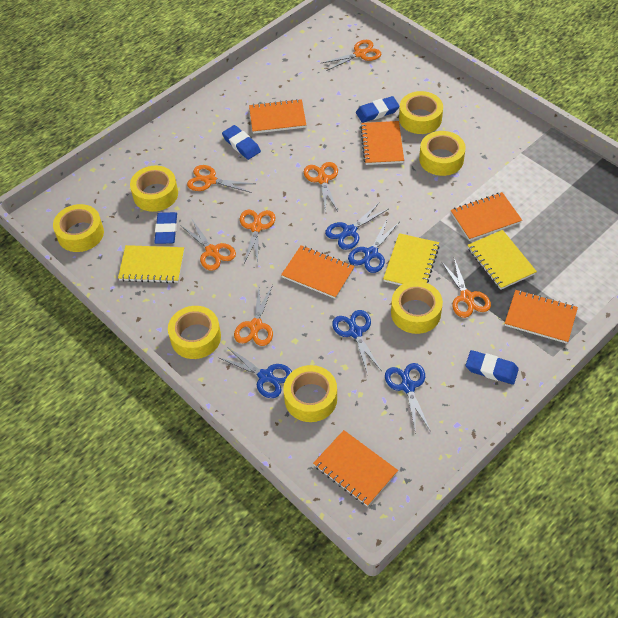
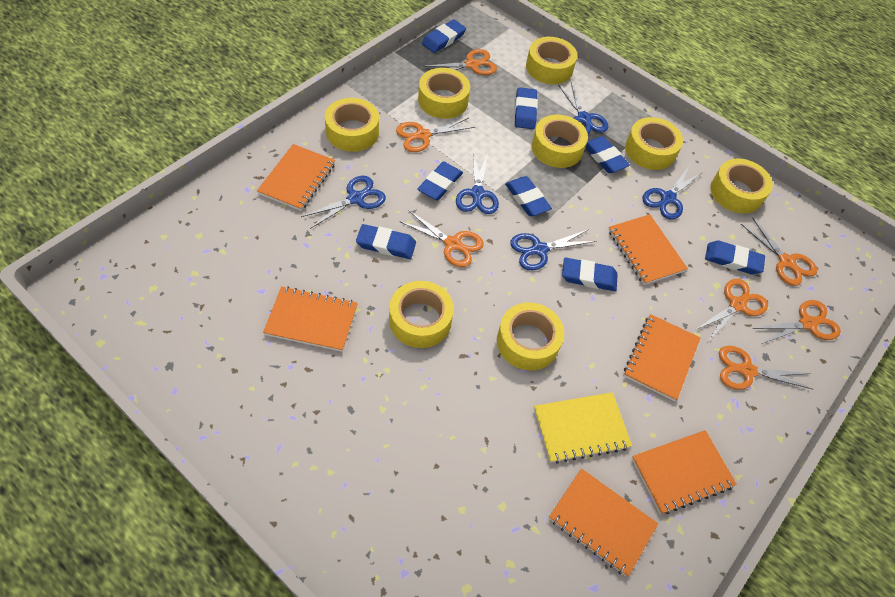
blue eraser: 4 -> 8
yellow notebook: 3 -> 1
yellow tape: 7 -> 8

